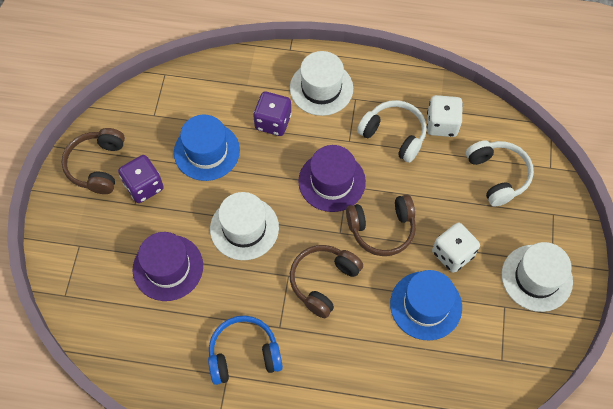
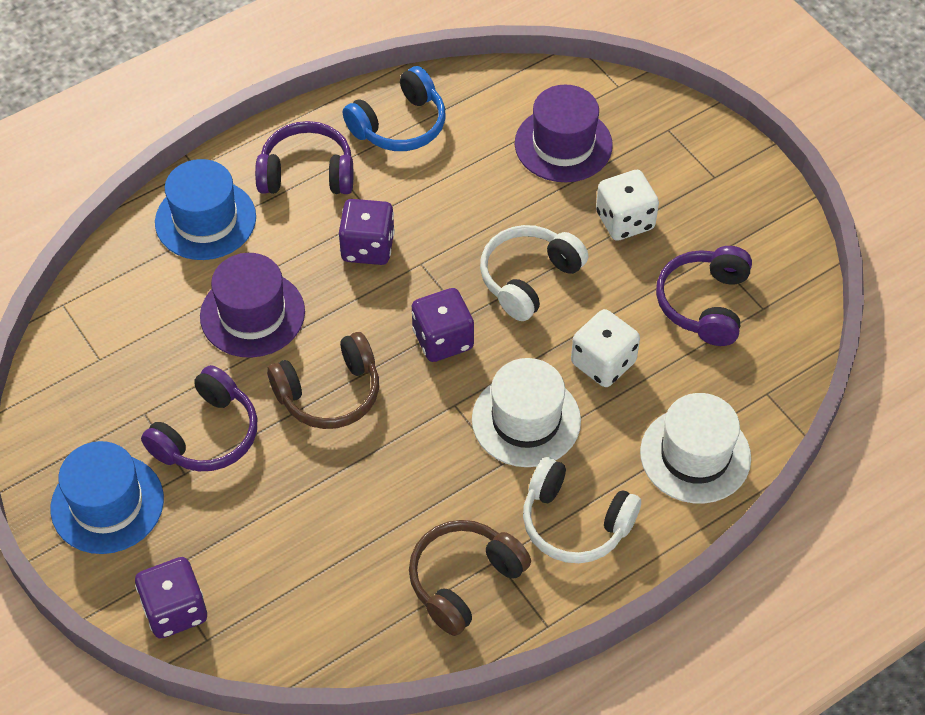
brown headphones: 3 -> 2
purple dice: 2 -> 3
purple headphones: 0 -> 3
white hat: 3 -> 2

